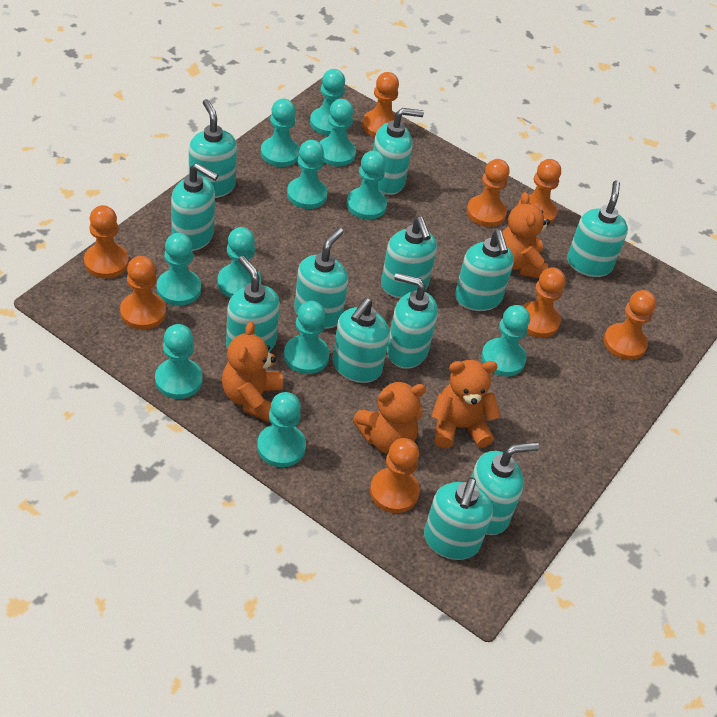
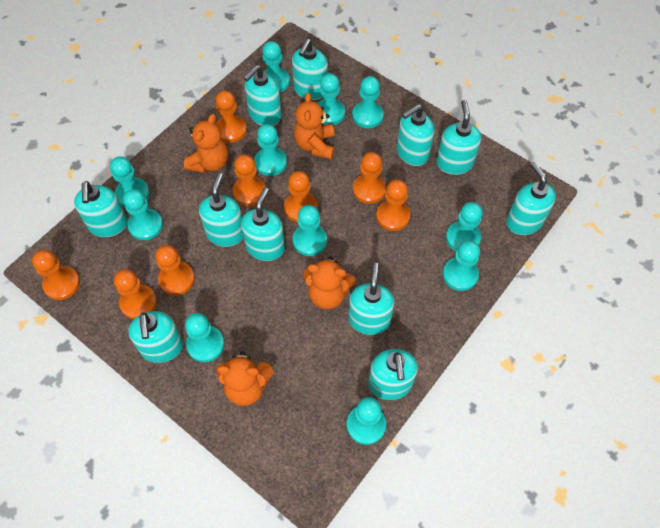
turquoise soap dispenser: 12 -> 11

